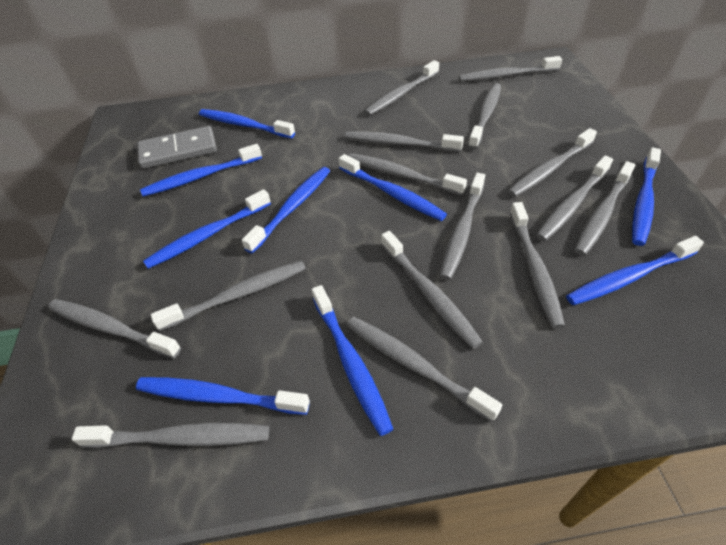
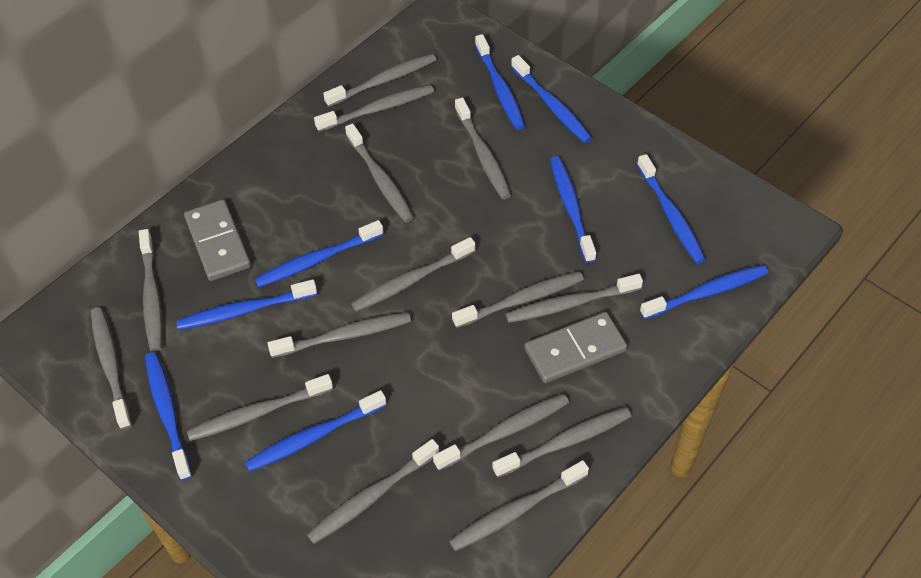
grey domino: 1 -> 2

